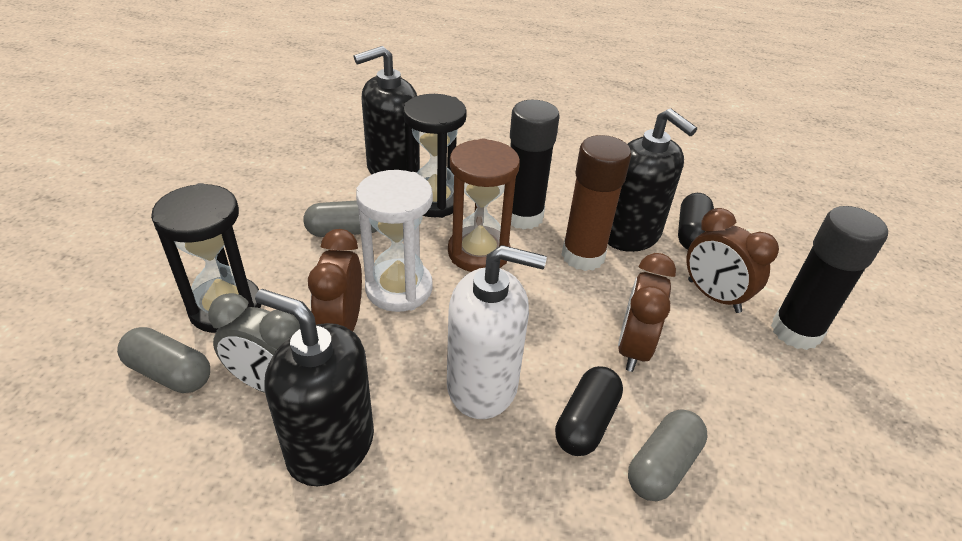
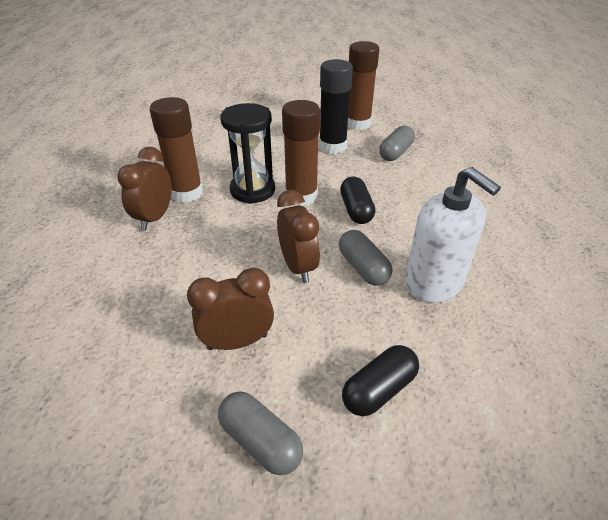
black glue stick: 2 -> 1
black hourglass: 2 -> 1
black soap dispenser: 3 -> 0
brown glue stick: 1 -> 3
brown hourglass: 1 -> 0
grey clock: 1 -> 0
white hourglass: 1 -> 0

